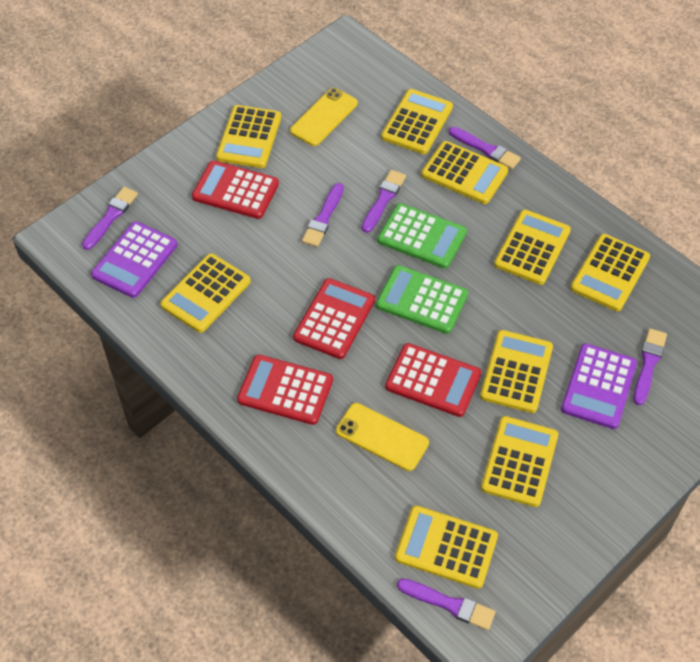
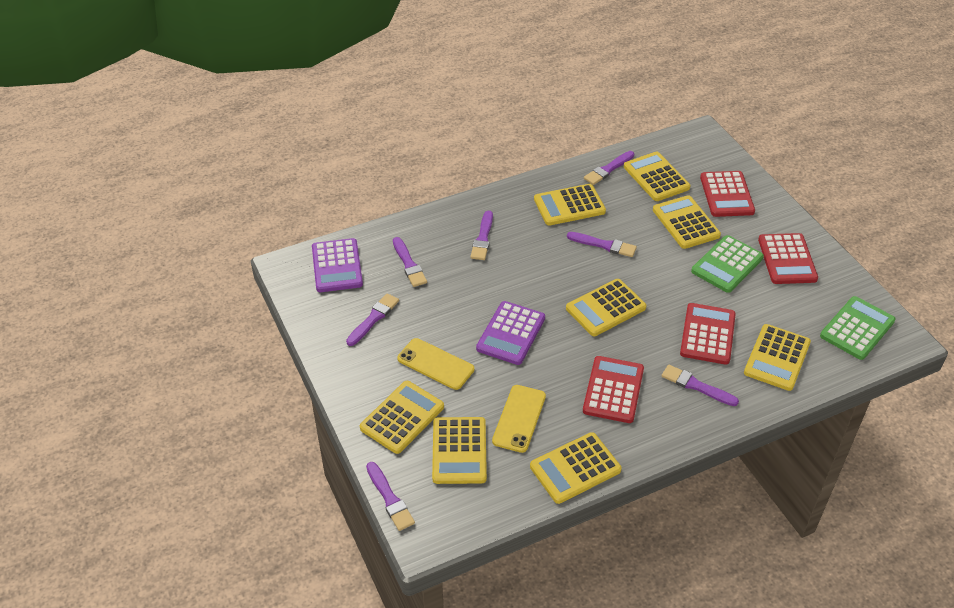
purple brush: 6 -> 7
yellow calculator: 9 -> 8

